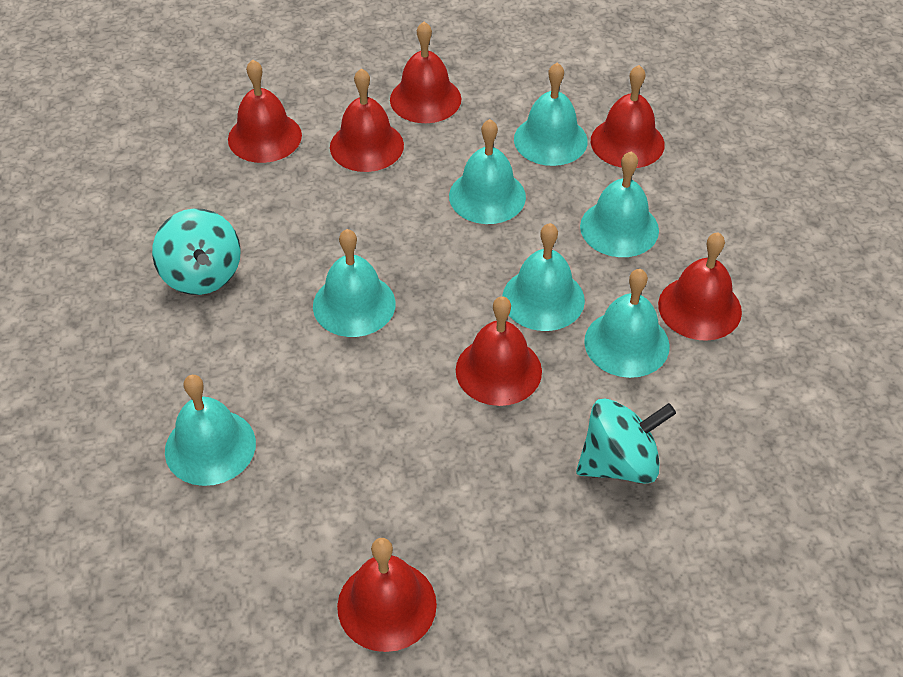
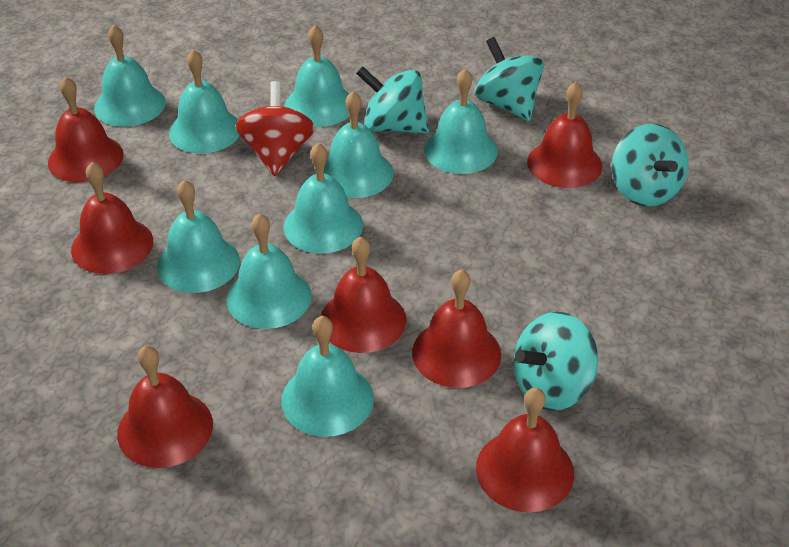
red spinning top: 0 -> 1
turquoise bell: 7 -> 9
turquoise spinning top: 2 -> 4

